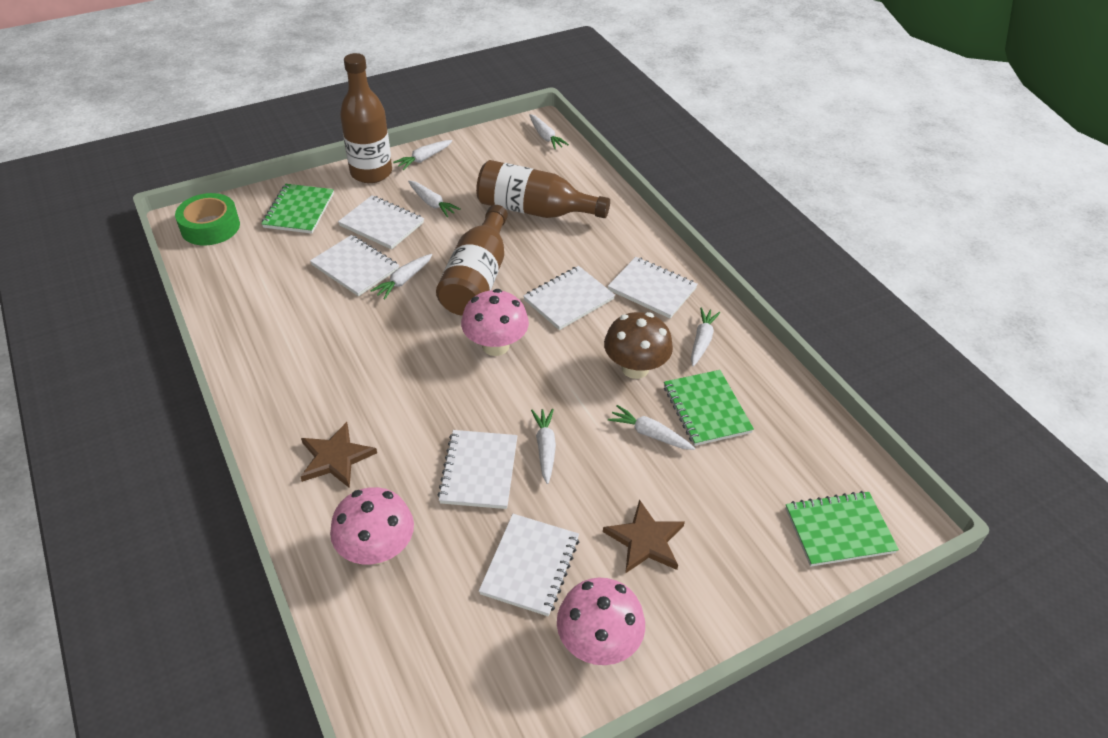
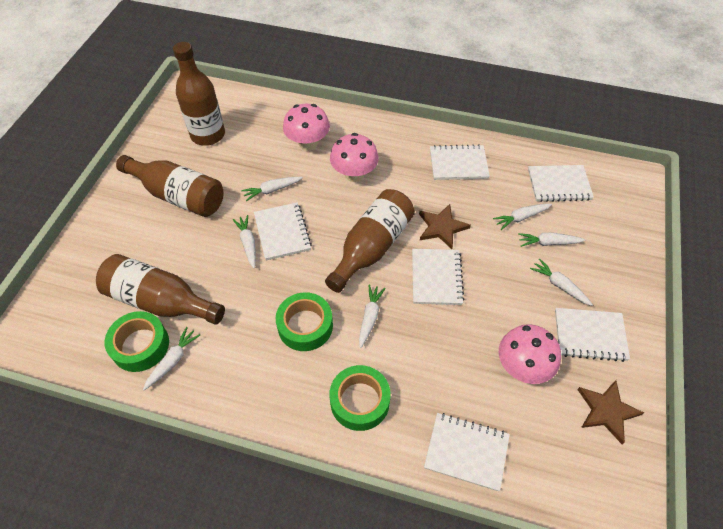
brown bottle: 3 -> 4
brown mushroom: 1 -> 0
green notebook: 3 -> 0
green tape: 1 -> 3

